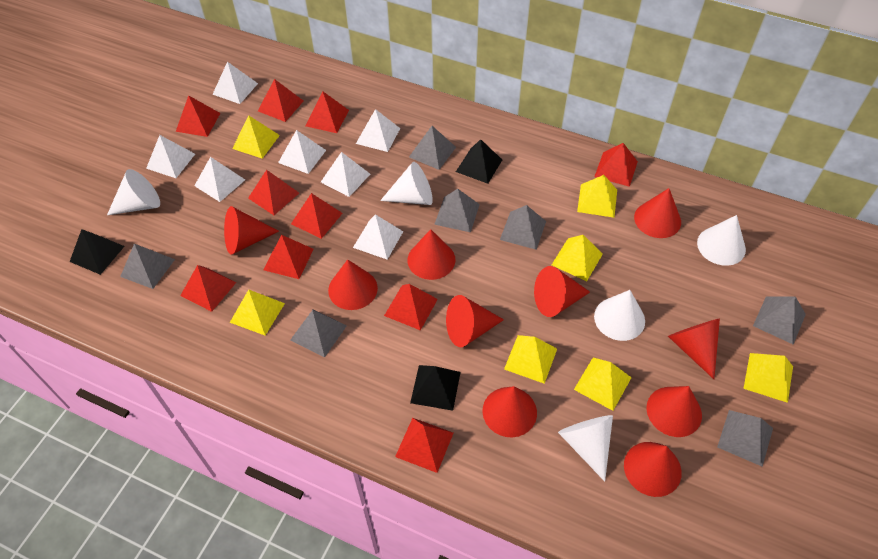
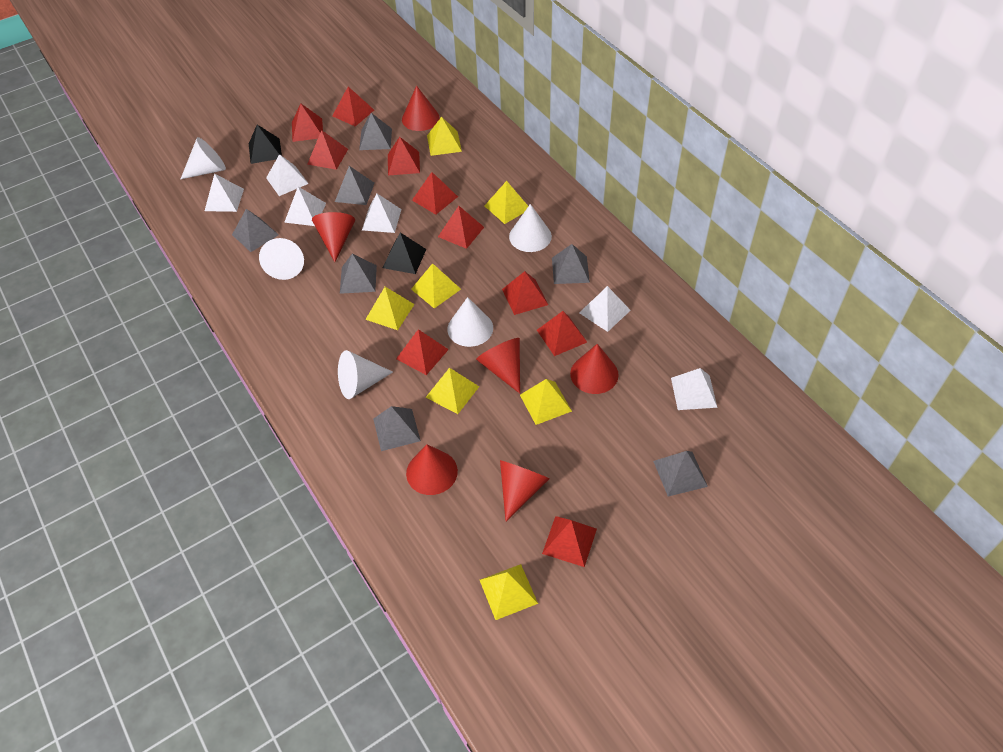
black pyramid: 3 -> 2
red cone: 10 -> 6
white pyramid: 7 -> 6

